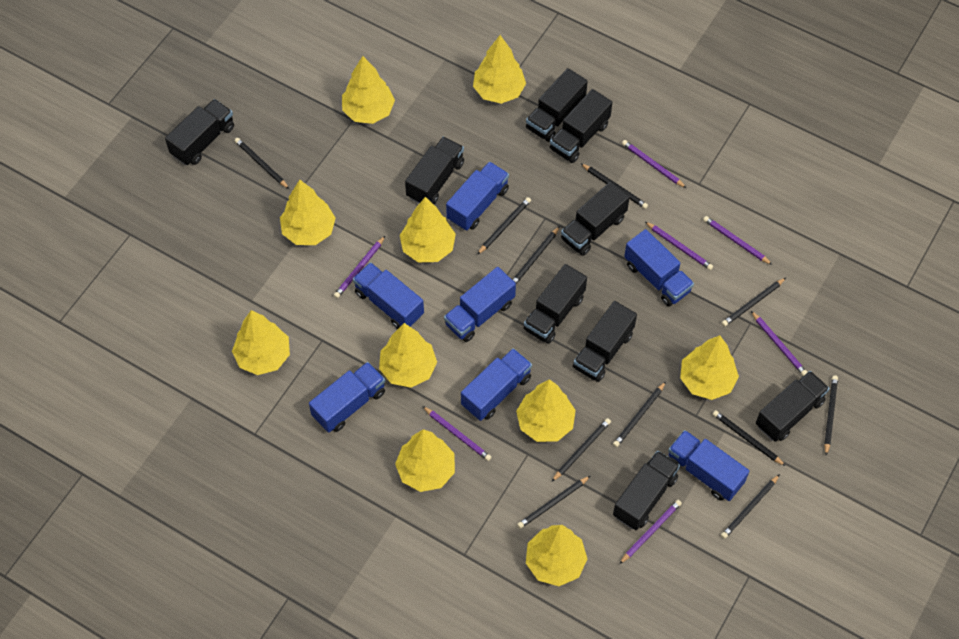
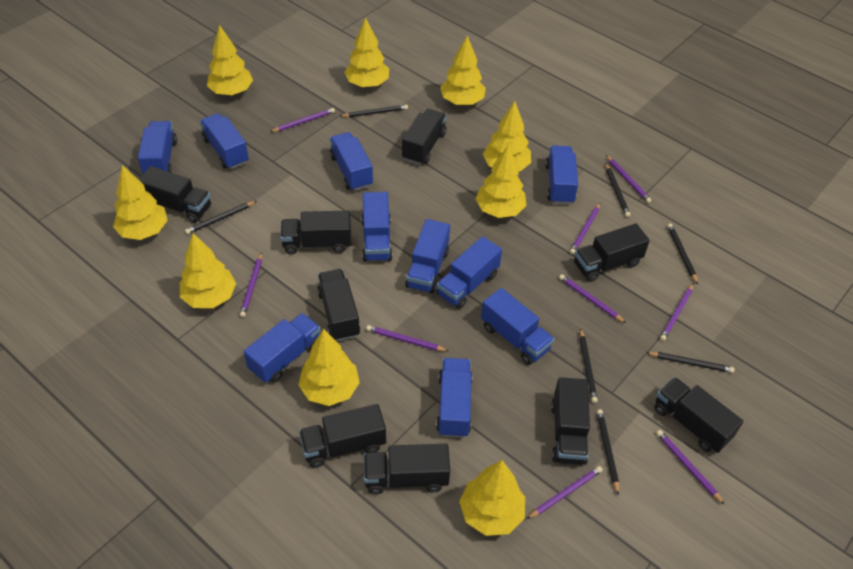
black pencil: 11 -> 7
blue truck: 7 -> 10
purple pencil: 7 -> 9
yellow tree: 10 -> 9

